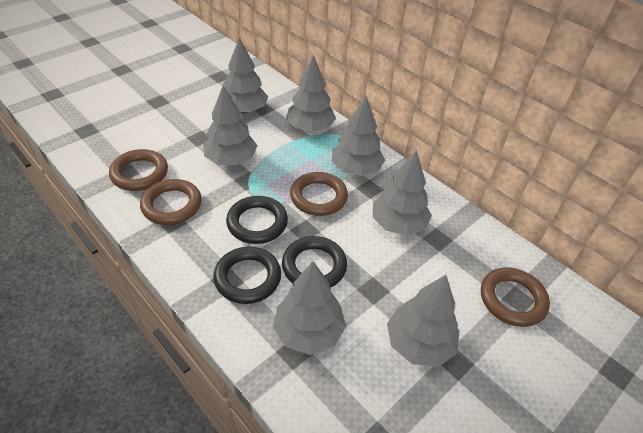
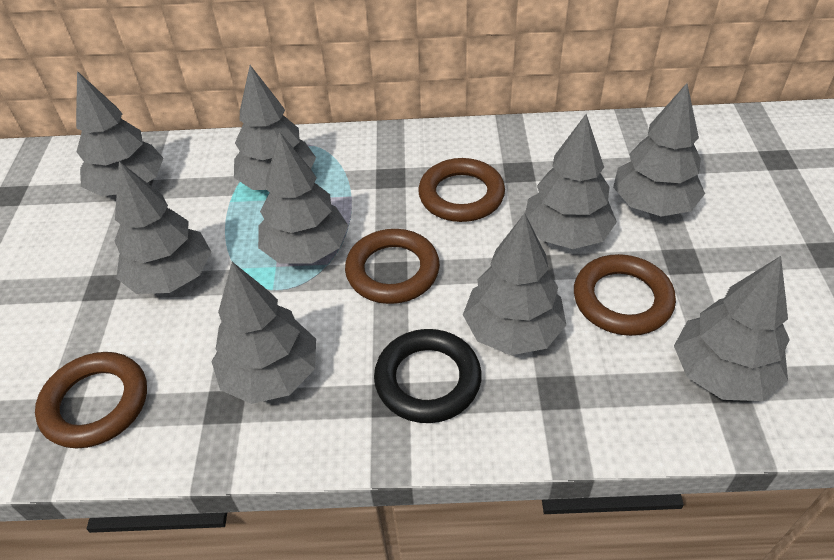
black ring: 3 -> 1
grey tree: 7 -> 9

